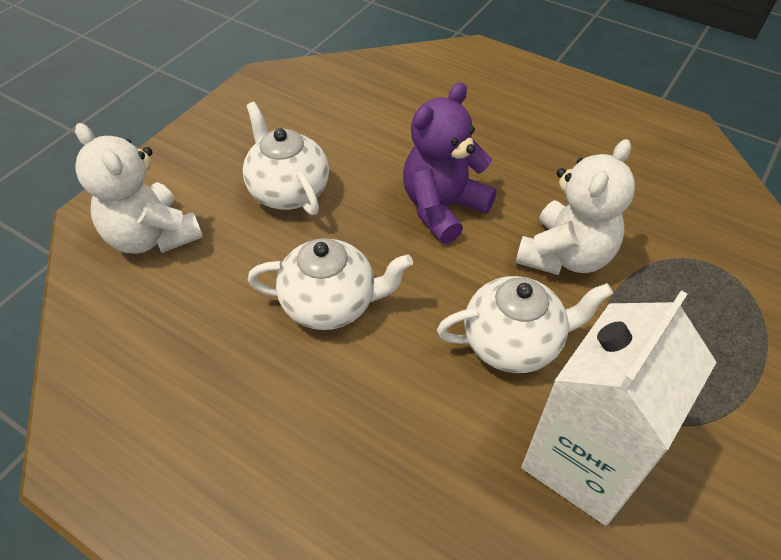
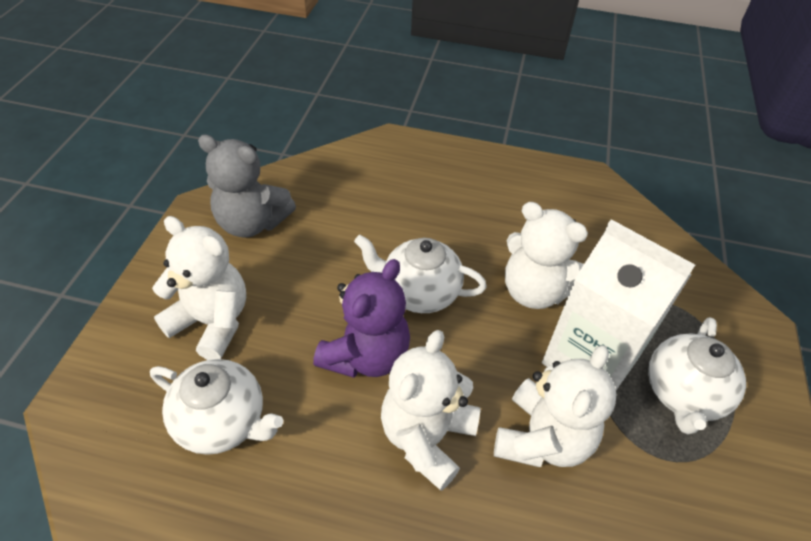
grey teddy bear: 0 -> 1
white teddy bear: 2 -> 4

